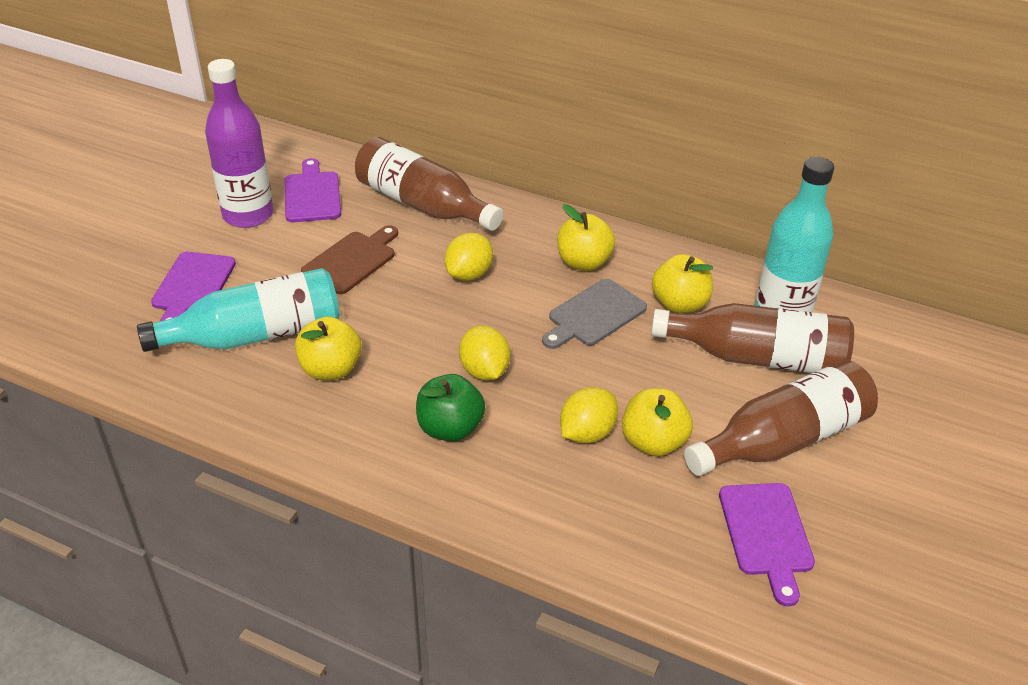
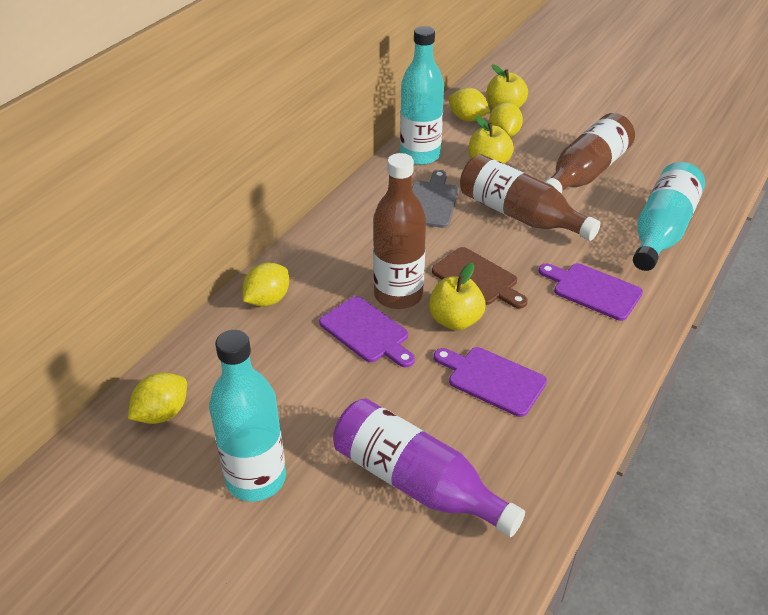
green apple: 1 -> 0
turquoise bottle: 2 -> 3
yellow apple: 4 -> 3
yellow lemon: 3 -> 4

